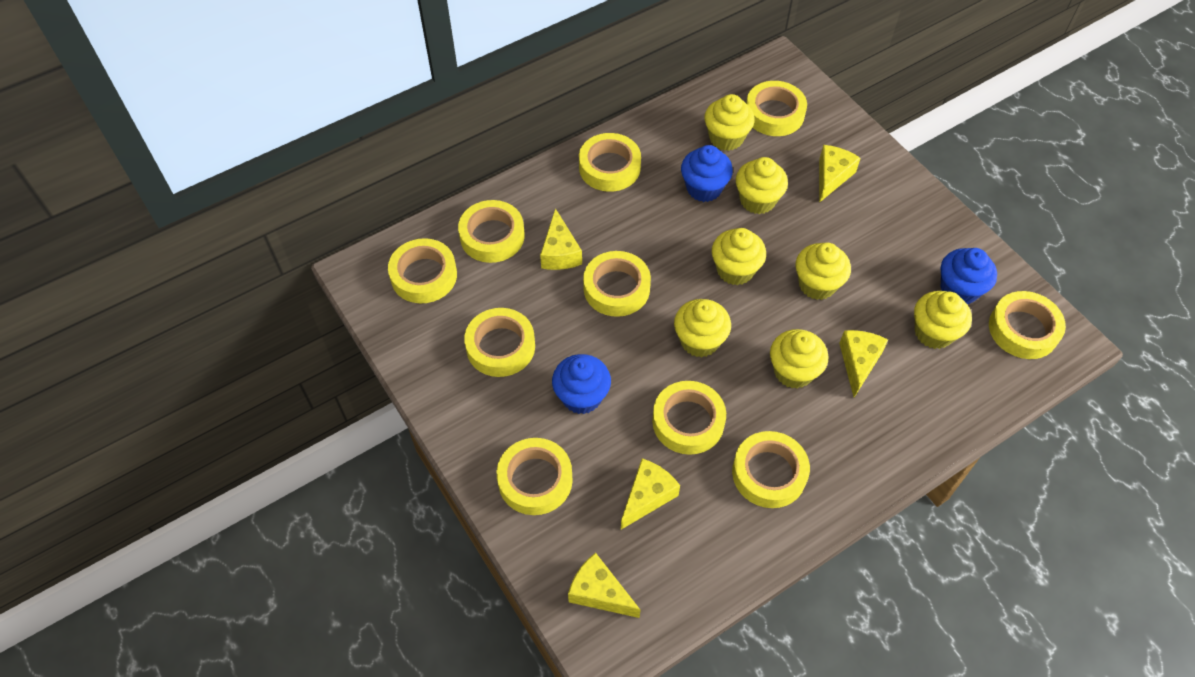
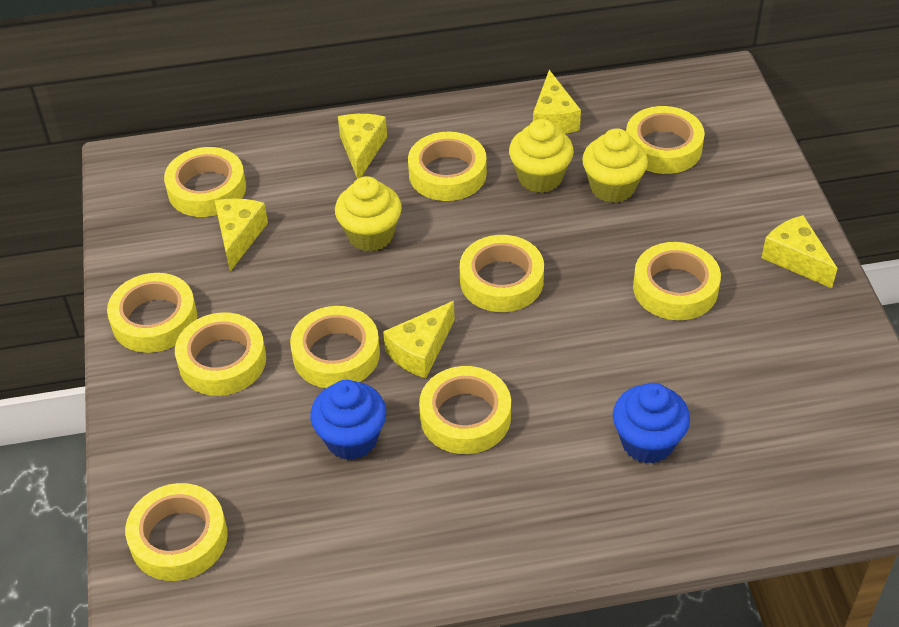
blue cupcake: 3 -> 2
yellow cupcake: 7 -> 3

